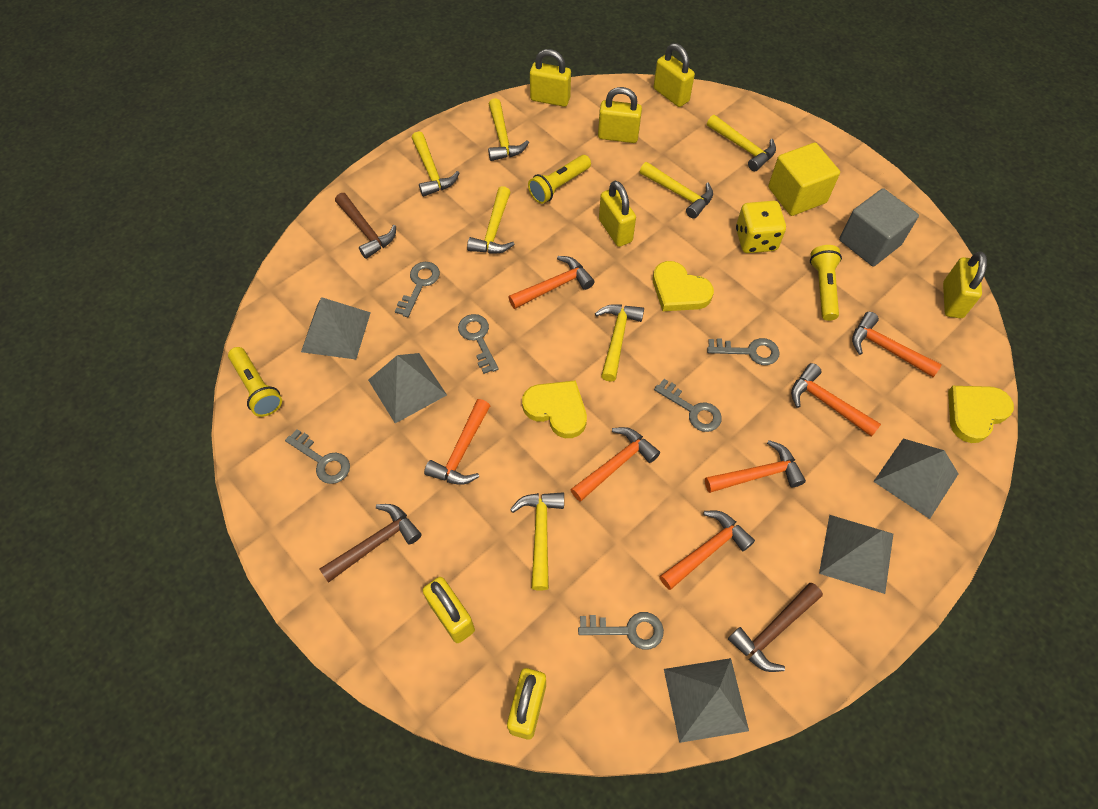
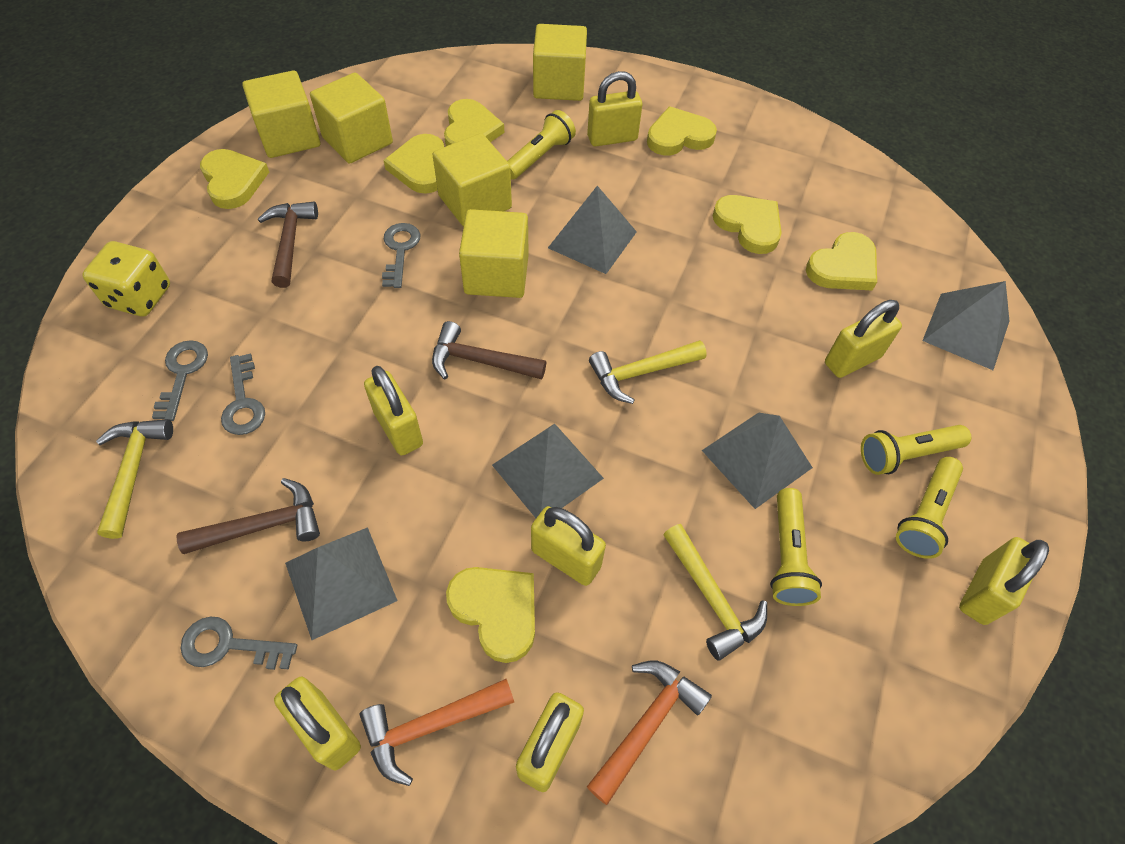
grey cube: 1 -> 0
grey key: 6 -> 4
orange hammer: 7 -> 2
yellow cube: 1 -> 5
yellow flashlight: 3 -> 4
yellow hammer: 7 -> 3
yellow heart: 3 -> 7

